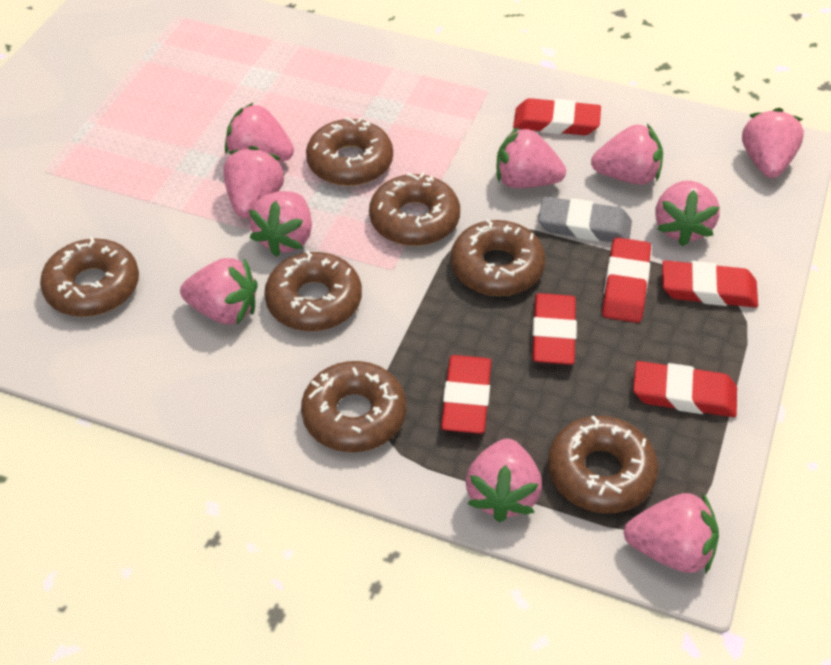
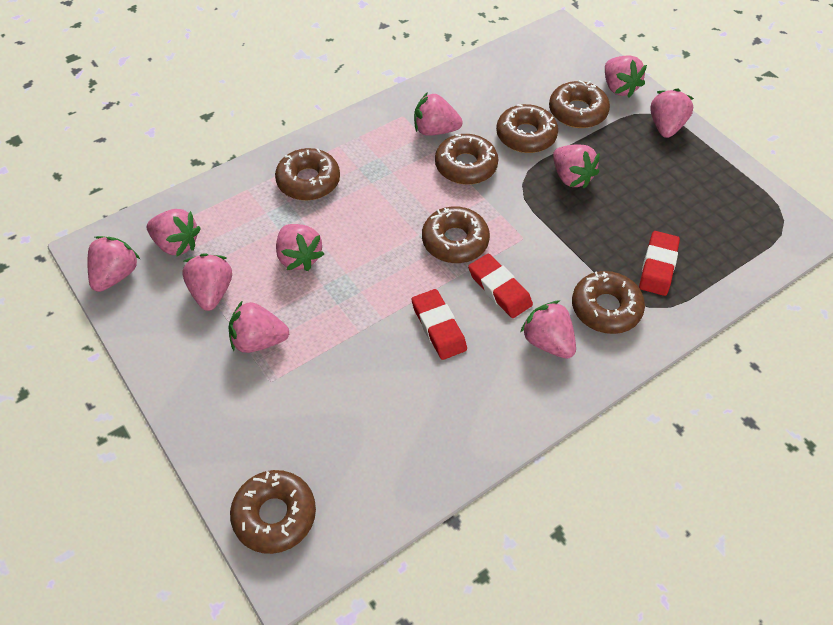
grey eraser: 1 -> 0
red eraser: 6 -> 3

